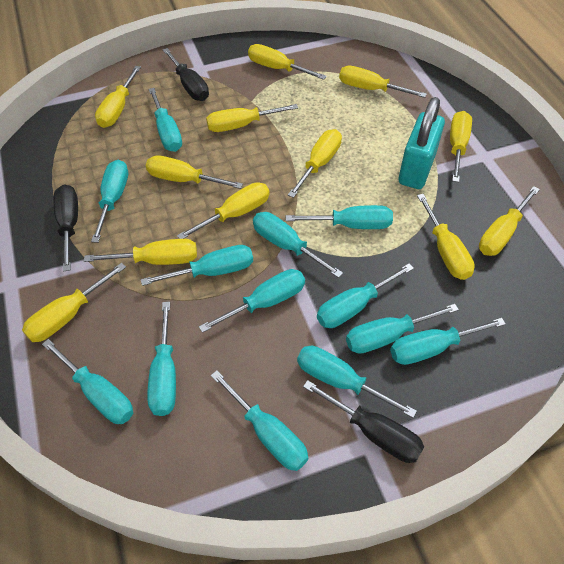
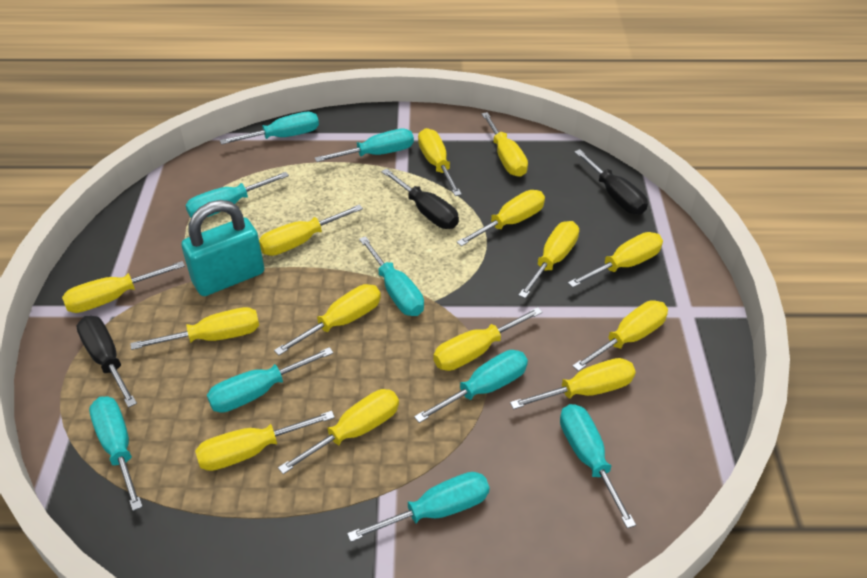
turquoise screwdriver: 13 -> 9
yellow screwdriver: 12 -> 14

